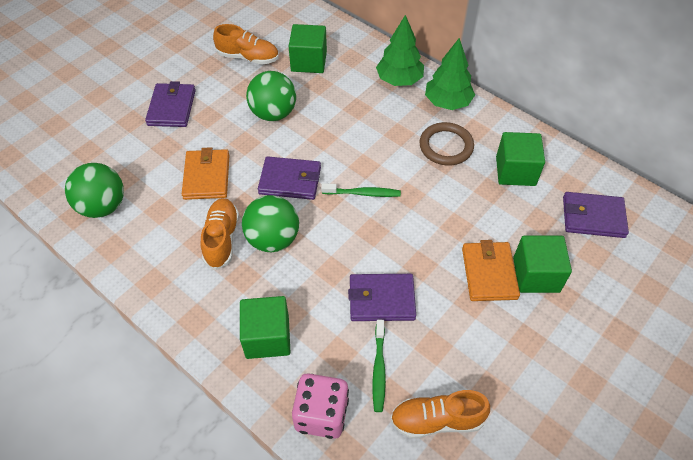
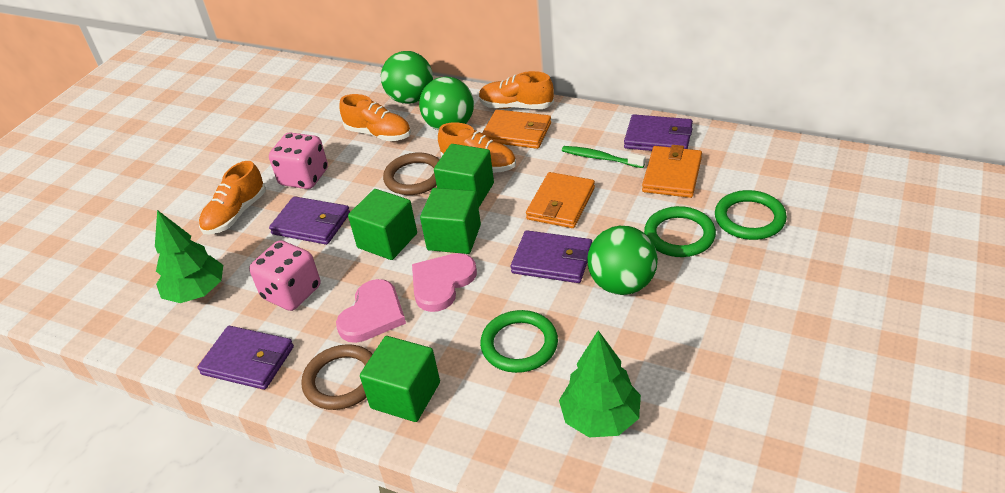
brown ring: 1 -> 2
green ring: 0 -> 3
green toothbrush: 2 -> 1
orange shoe: 3 -> 4
orange wallet: 2 -> 3
pink dice: 1 -> 2
pink heart: 0 -> 2

